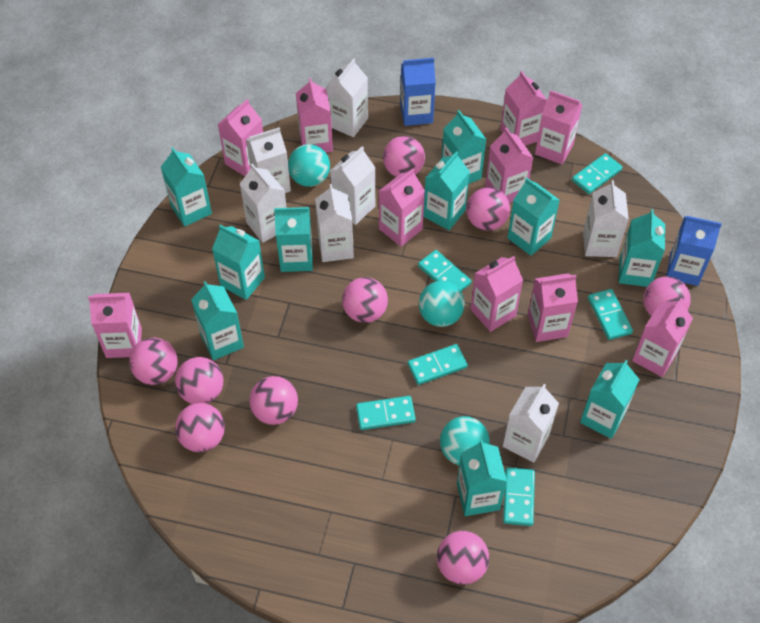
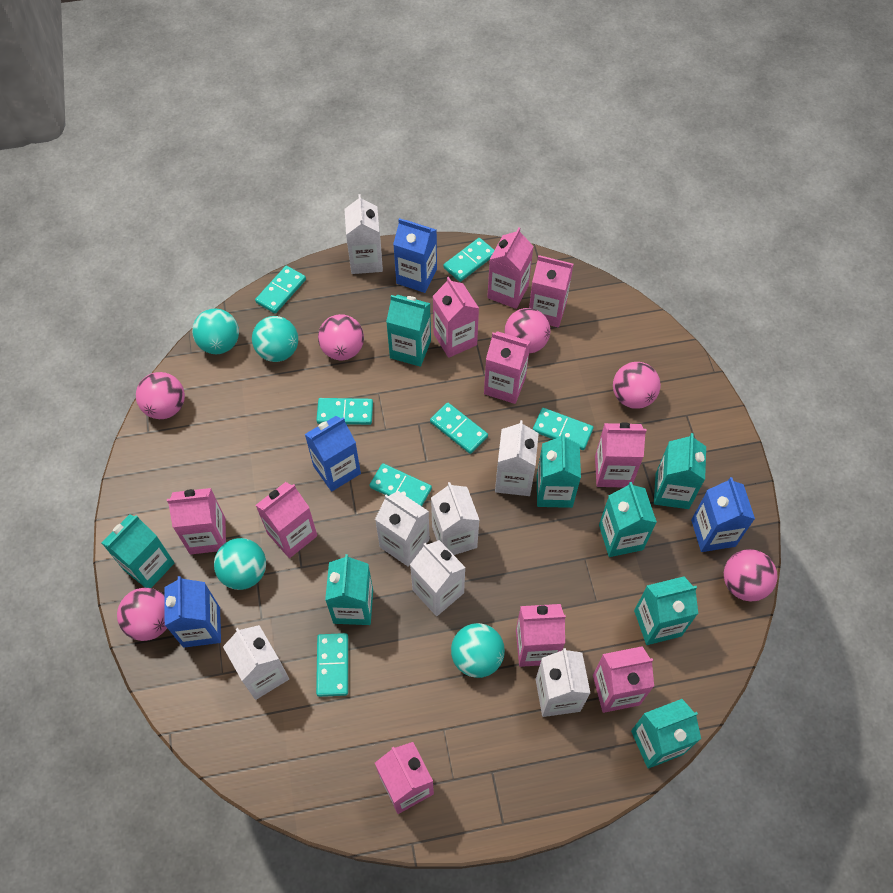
blue carton: 2 -> 4
pink ball: 9 -> 6
turquoise ball: 3 -> 4
turquoise carton: 10 -> 8
turquoise domino: 6 -> 7

